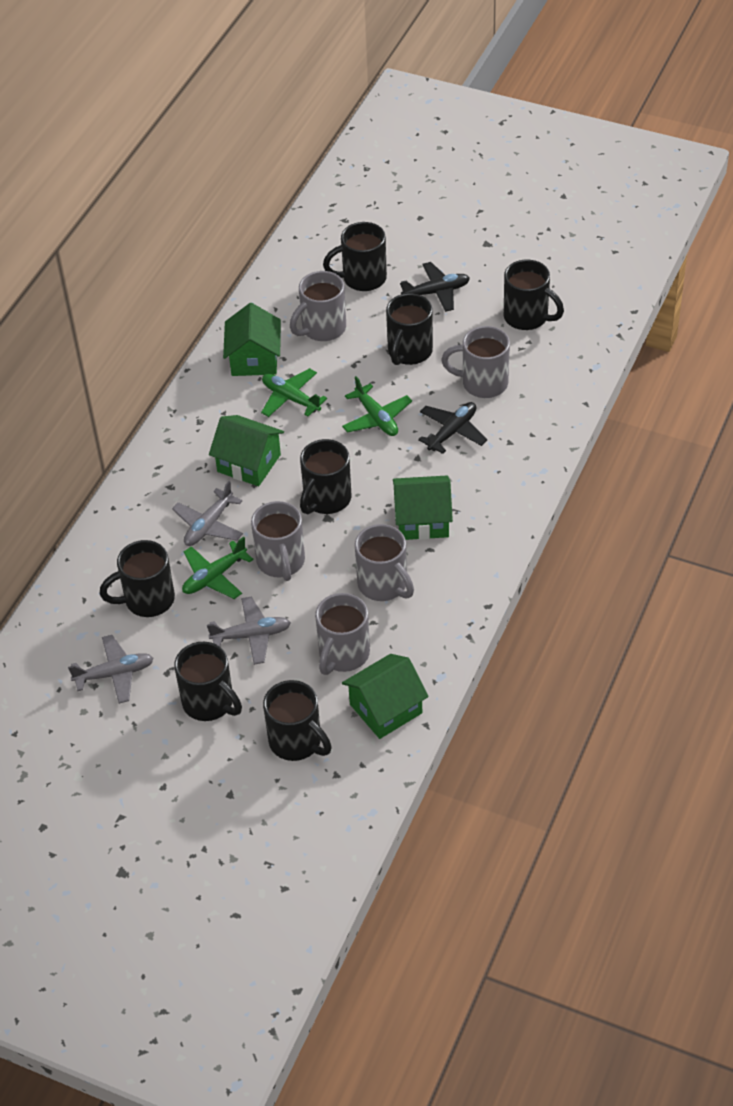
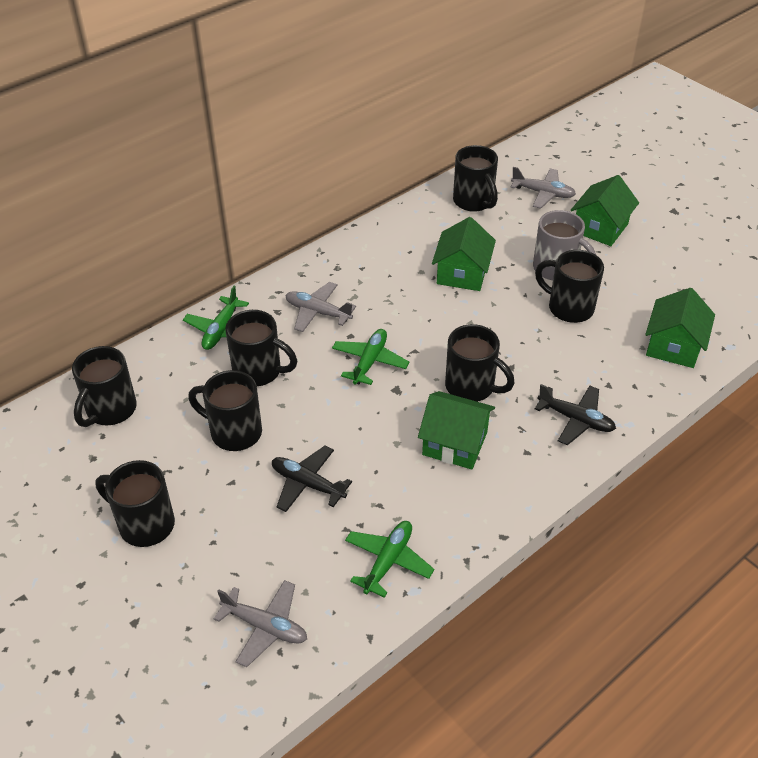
grey mug: 5 -> 1

